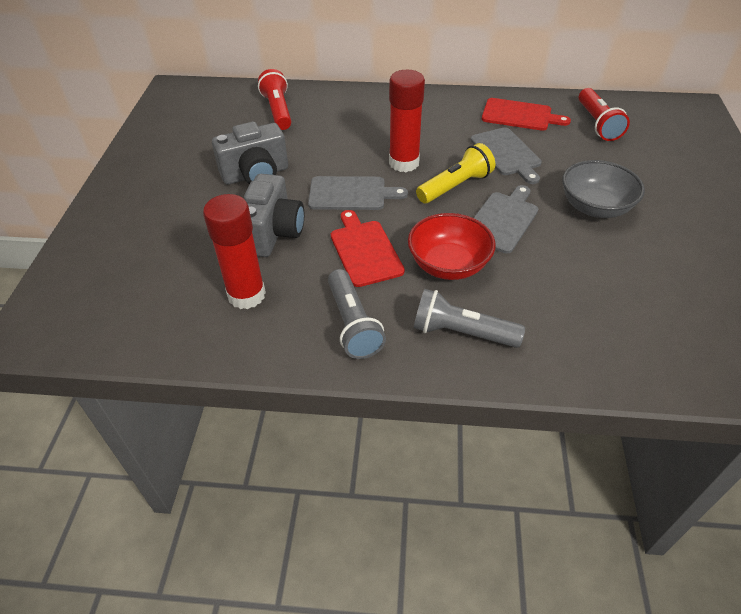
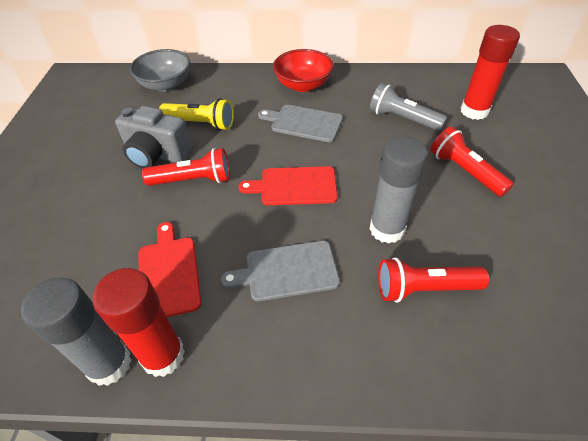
grey camera: 2 -> 1
grey cutting board: 3 -> 2
grey flashlight: 2 -> 1
grey glue stick: 0 -> 2
red flashlight: 2 -> 3

